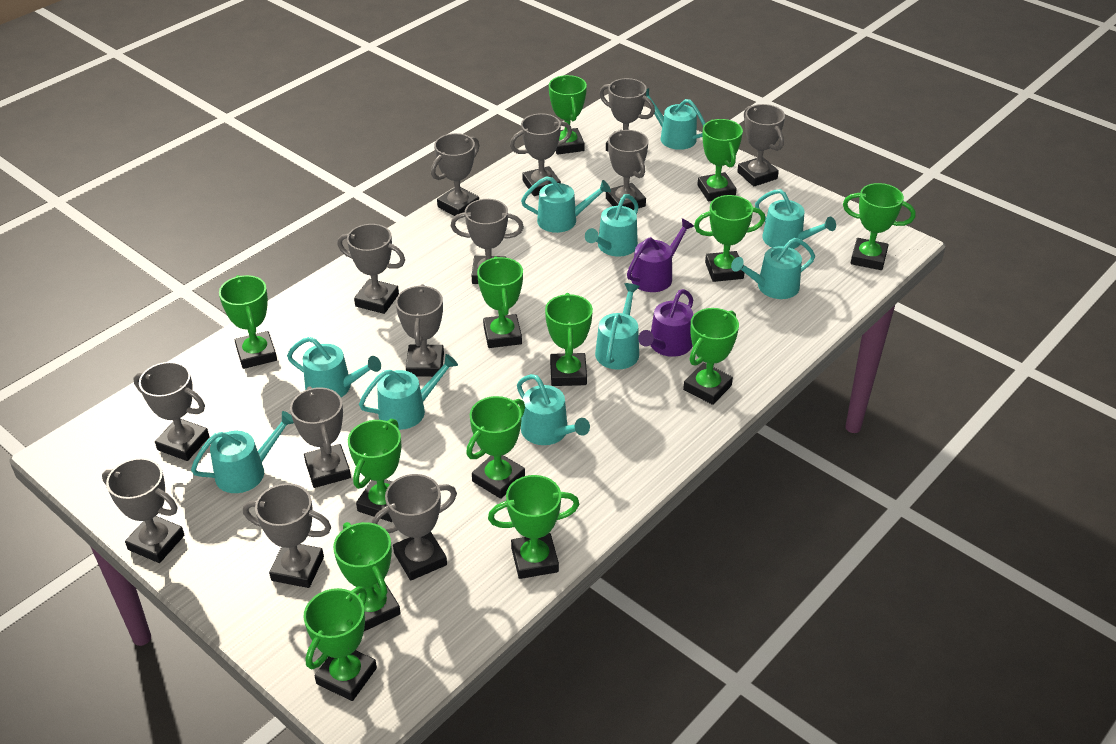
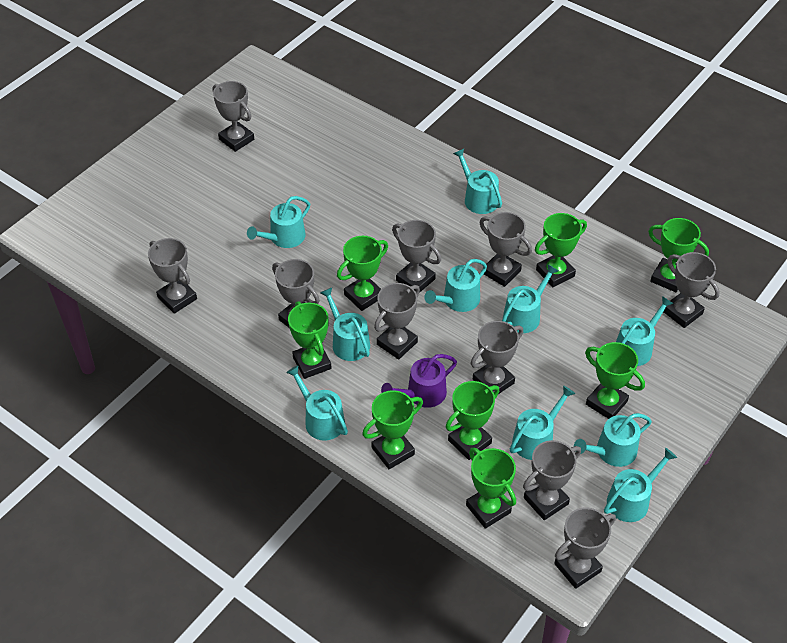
green trophy: 13 -> 8
grey trophy: 13 -> 10
purple watering can: 2 -> 1

